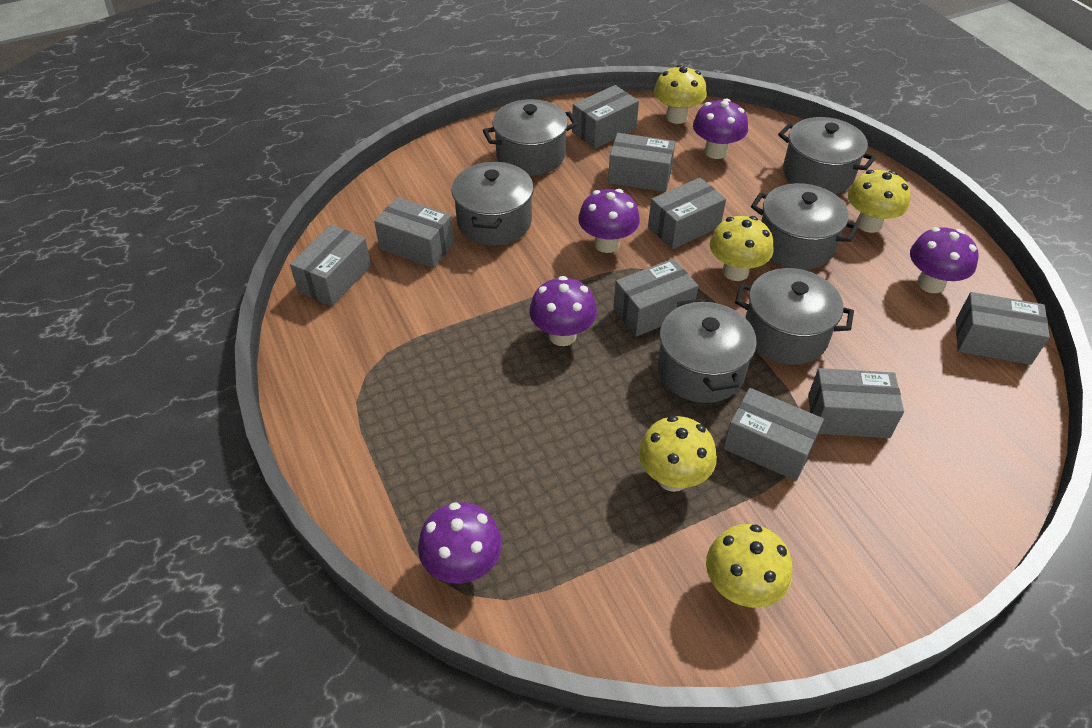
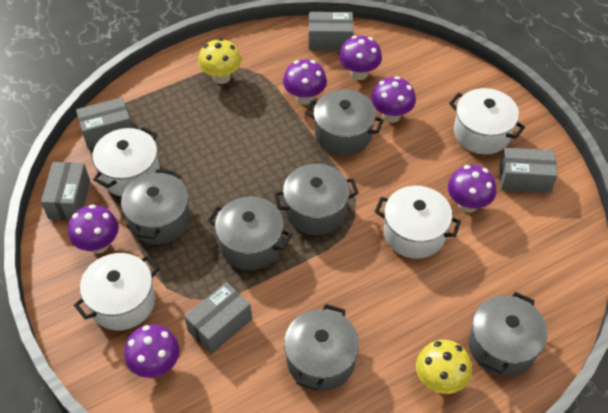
grey box: 9 -> 5
purple mushroom: 5 -> 6
white pot: 0 -> 4
yellow mushroom: 5 -> 2

